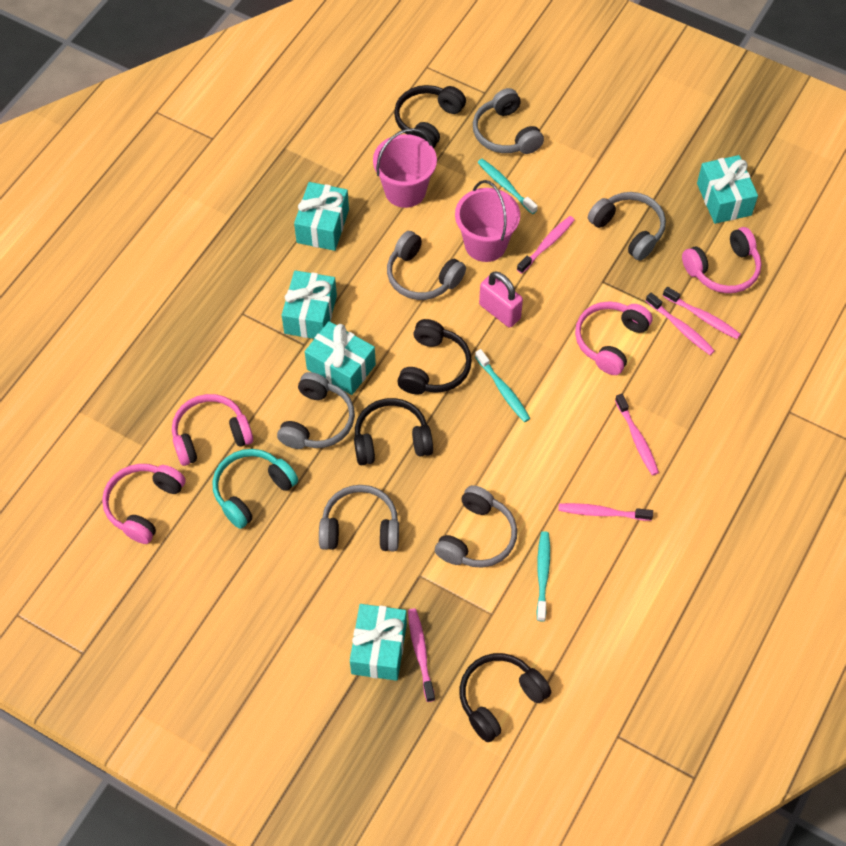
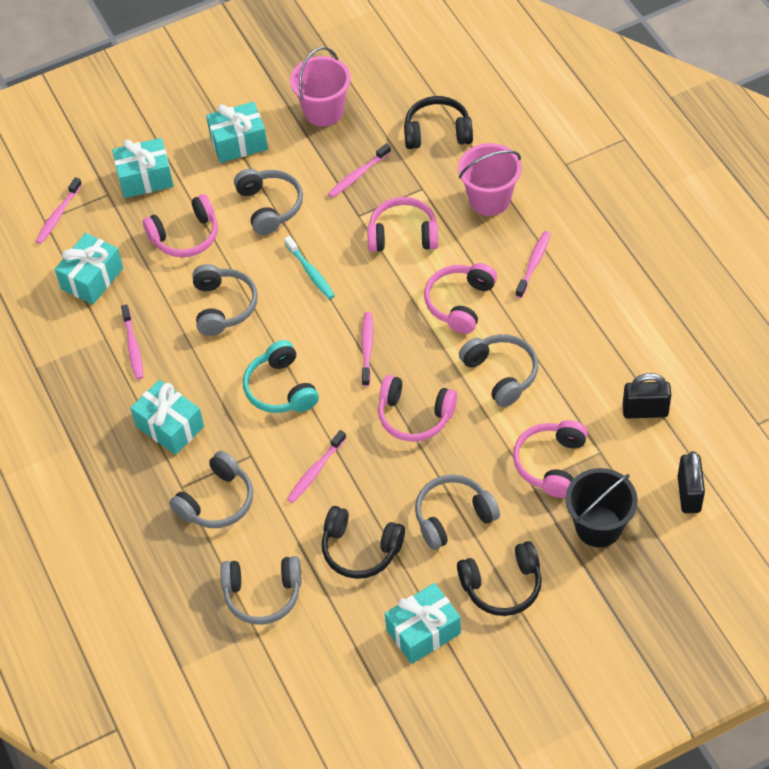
black bucket: 0 -> 1
black headphones: 4 -> 3
black padlock: 0 -> 2
pink headphones: 4 -> 5
pink padlock: 1 -> 0
turquoise toothbrush: 3 -> 1

